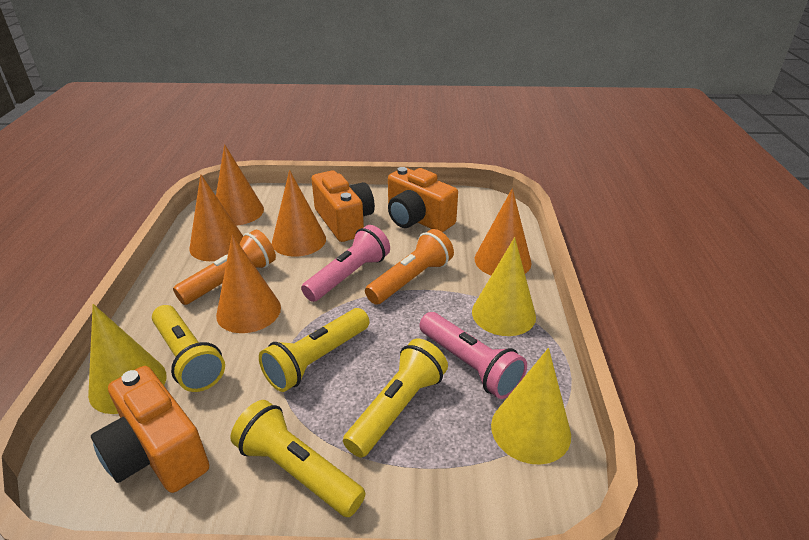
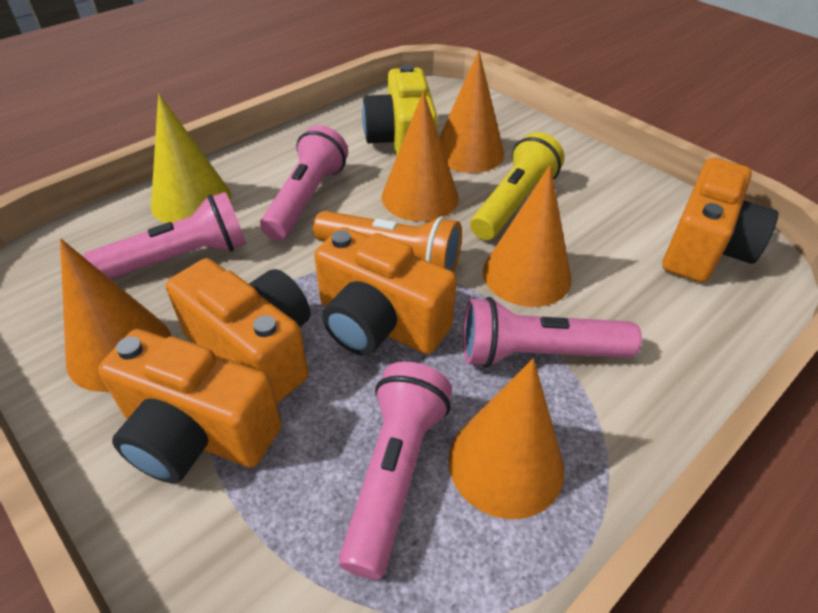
orange camera: 3 -> 4
orange flashlight: 2 -> 1
pink flashlight: 2 -> 4
yellow camera: 0 -> 1
yellow cone: 3 -> 1
yellow flashlight: 4 -> 1

